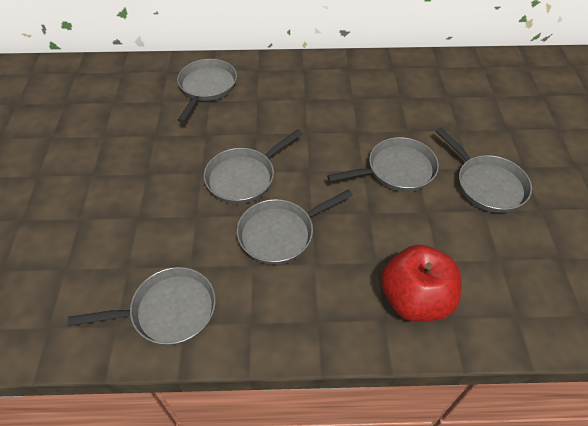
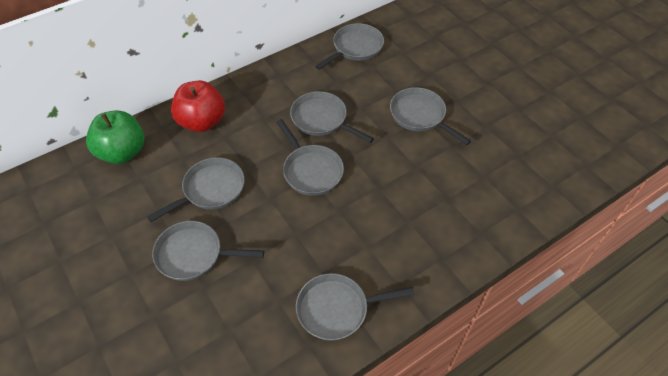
green apple: 0 -> 1
grey pan: 6 -> 7

